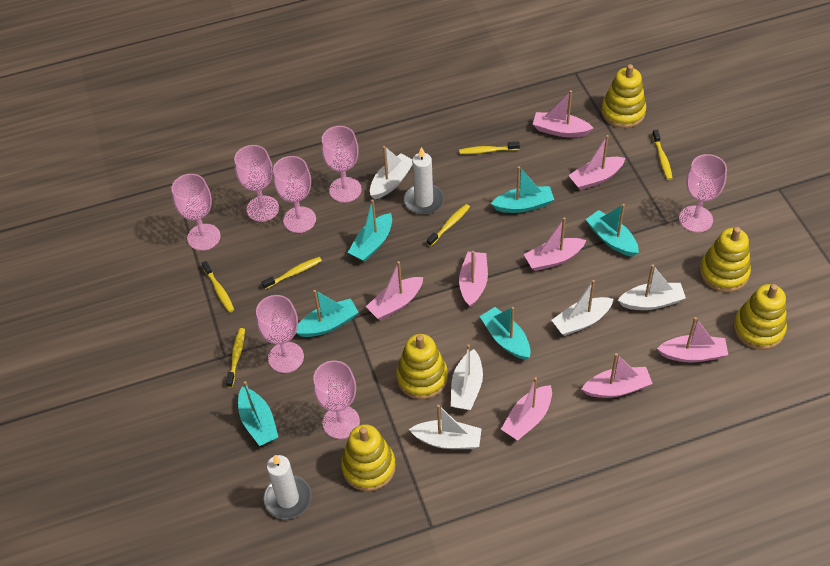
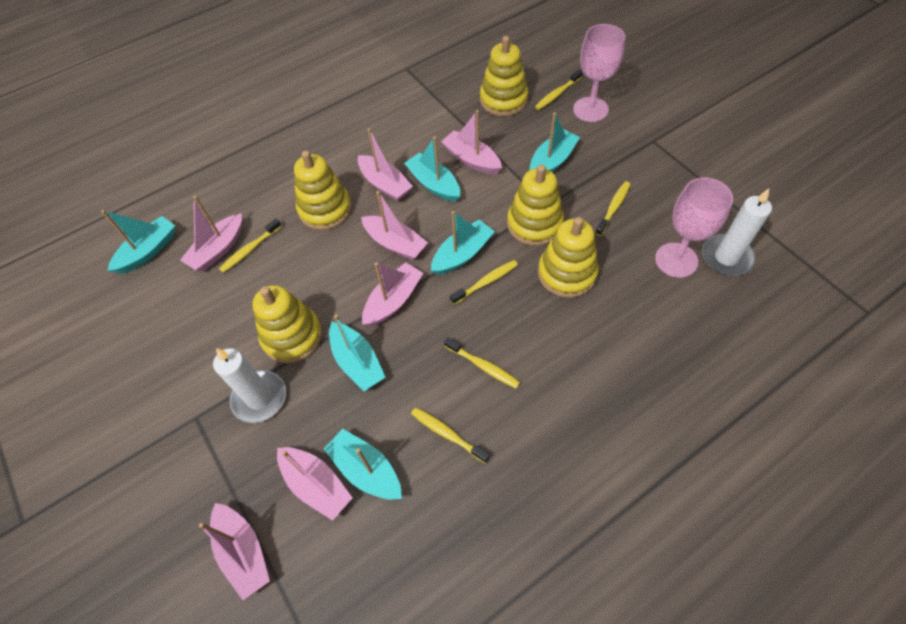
pink boat: 8 -> 7
pink goblet: 7 -> 2
white boat: 5 -> 0

